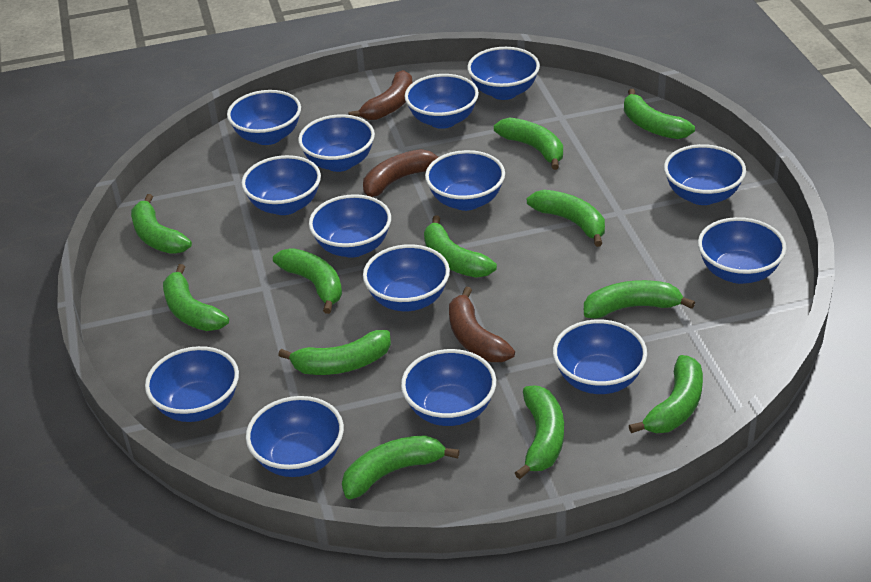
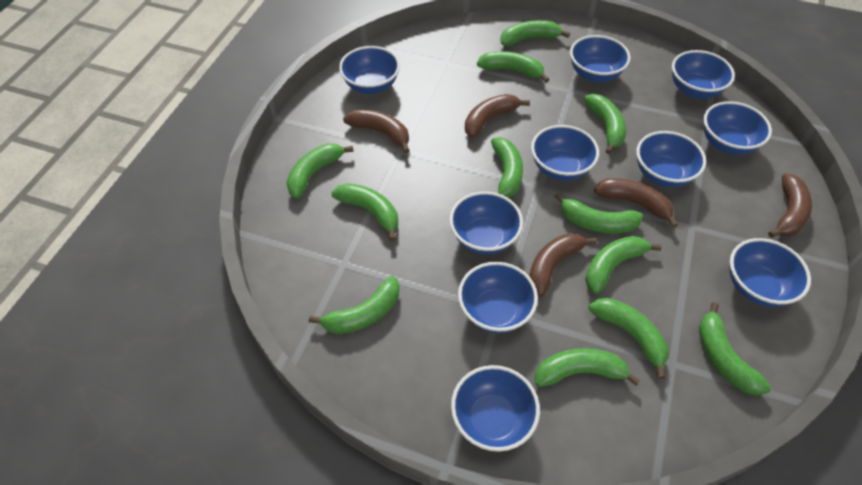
blue bowl: 14 -> 10
brown banana: 3 -> 5

